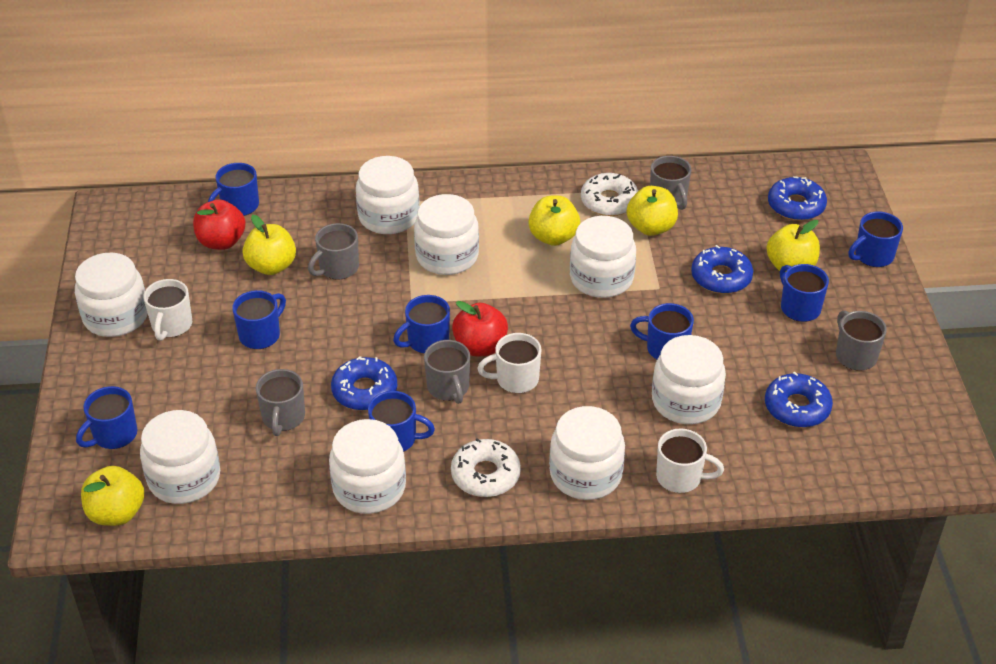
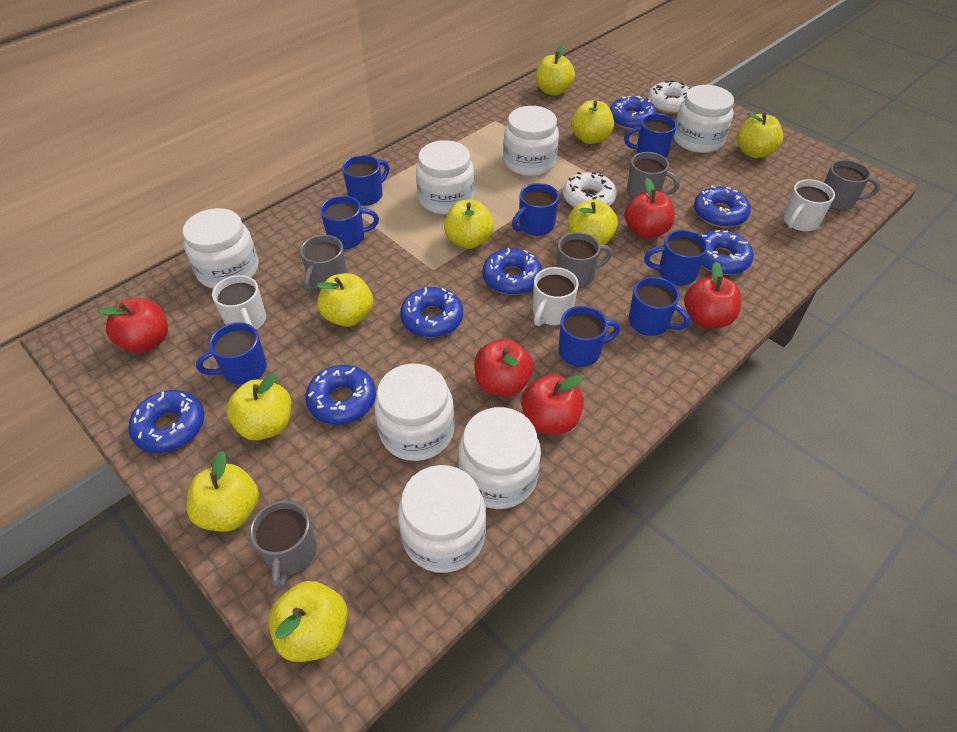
blue donut: 4 -> 7
red apple: 2 -> 5
white jar: 8 -> 7
yellow apple: 5 -> 9

